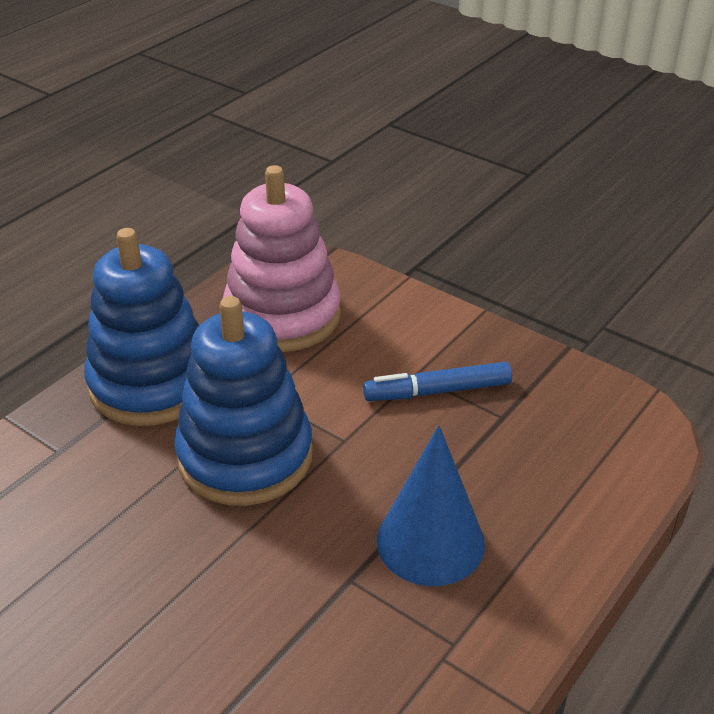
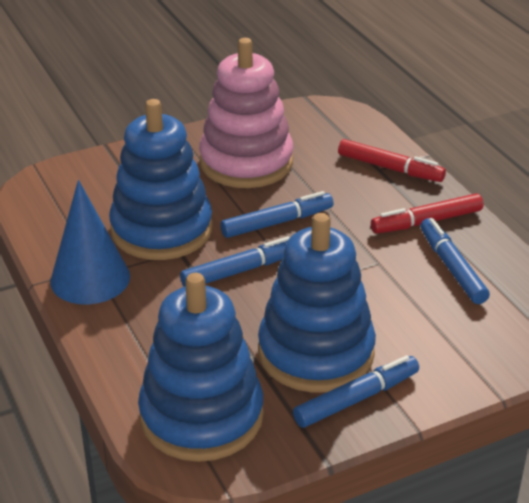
blue marker: 1 -> 4
blue stacking toy: 2 -> 3
red marker: 0 -> 2

